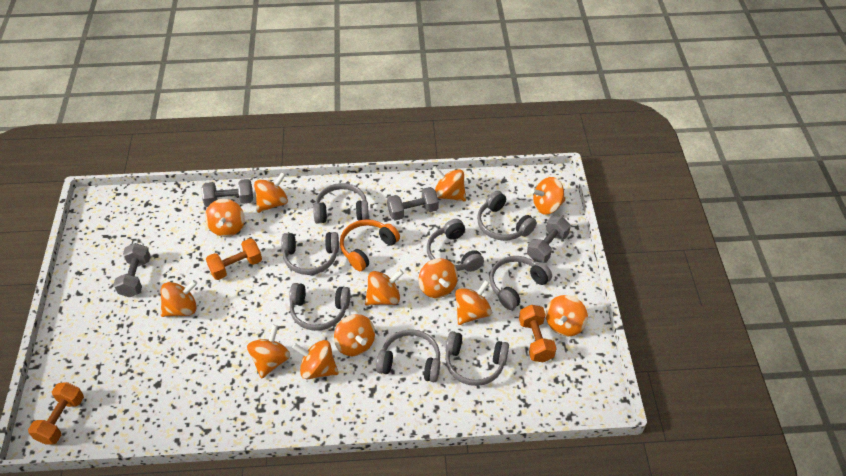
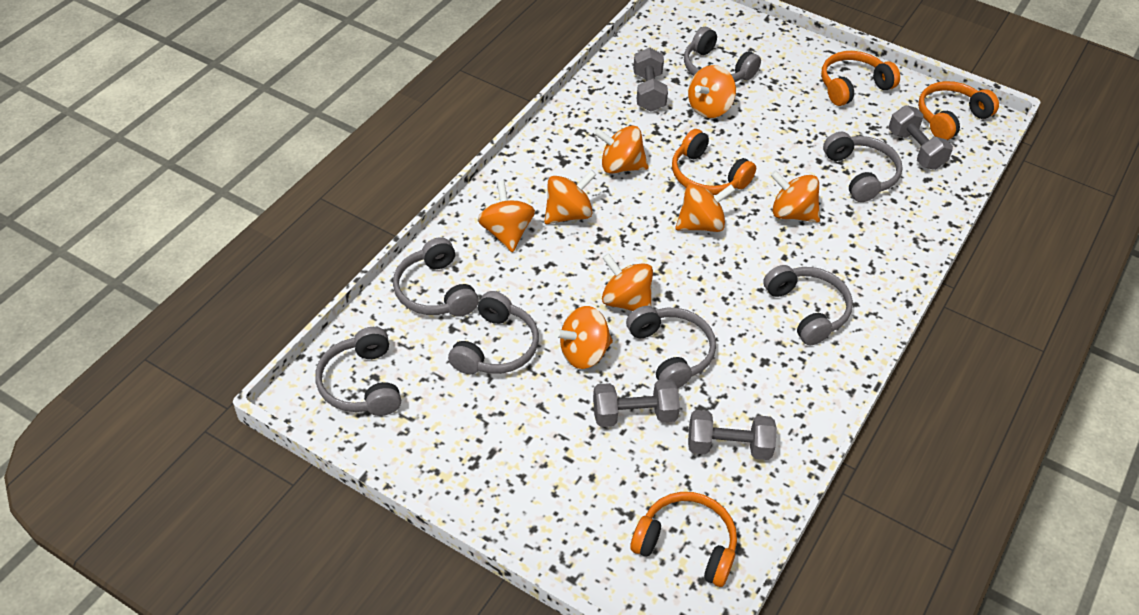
grey headphones: 8 -> 7
orange dumbbell: 3 -> 0
orange headphones: 1 -> 4
orange spinning top: 12 -> 8

